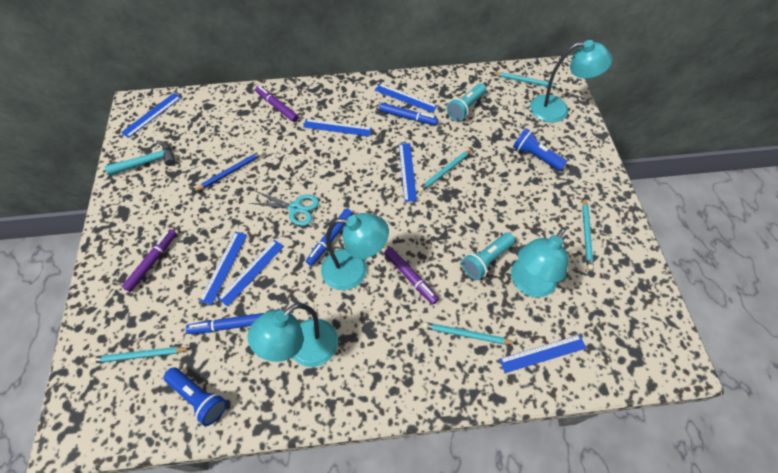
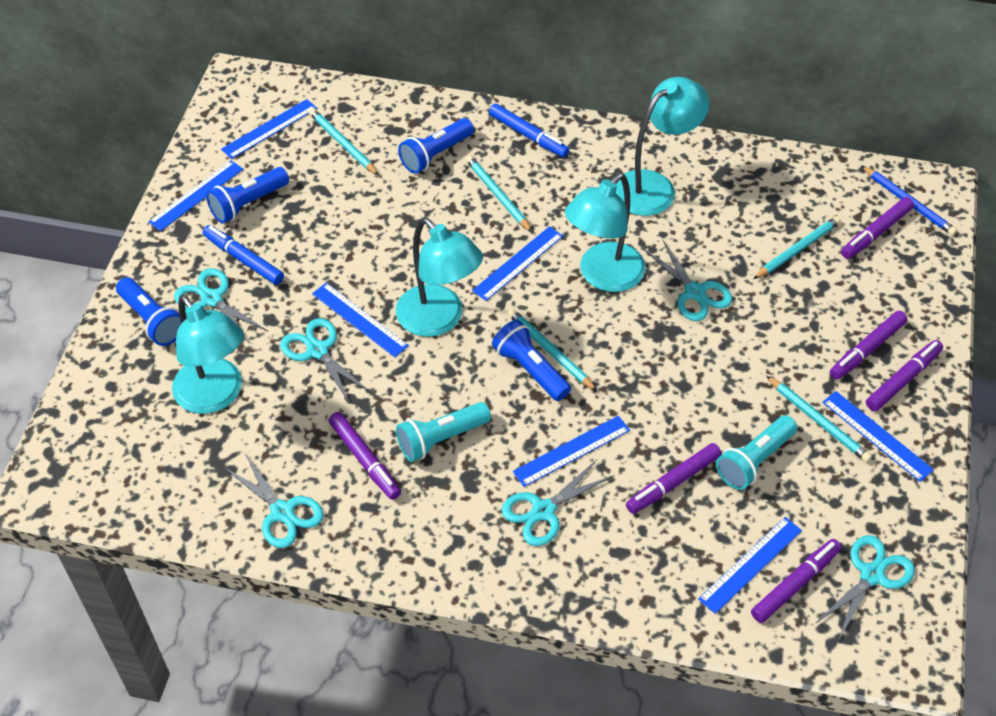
blue flashlight: 2 -> 4
blue marker: 3 -> 2
purple marker: 3 -> 6
turquoise hammer: 1 -> 0
turquoise scissors: 1 -> 6

